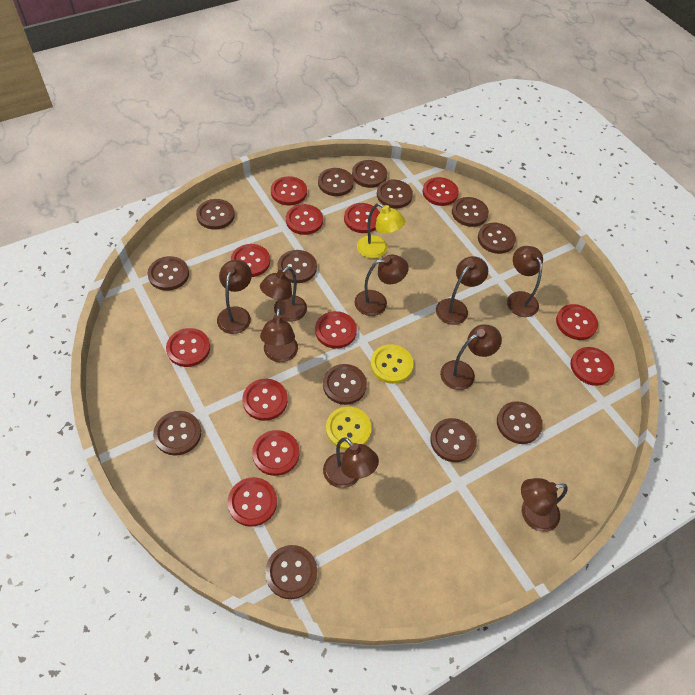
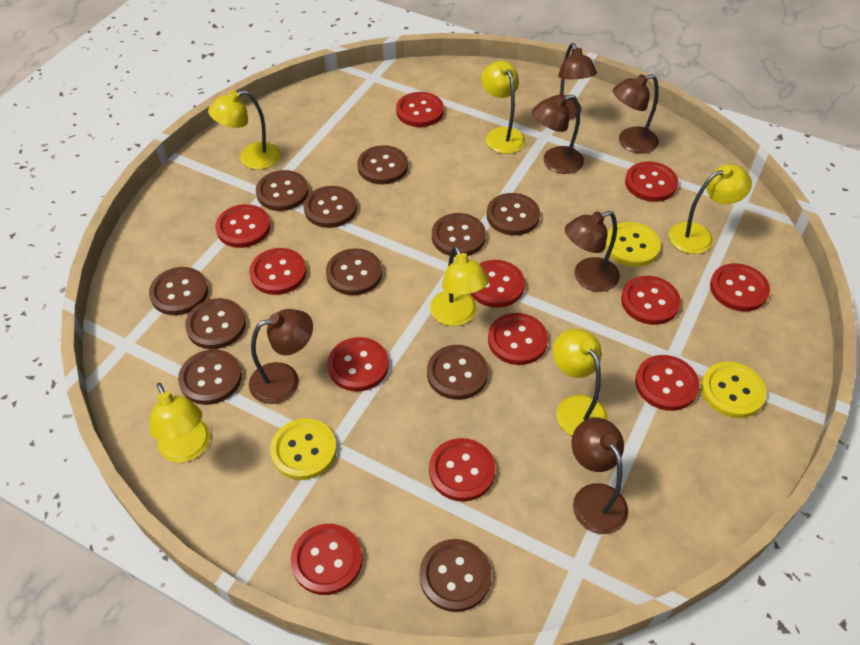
brown button: 13 -> 11
brown lamp: 9 -> 6
yellow button: 2 -> 3
yellow lamp: 1 -> 6

